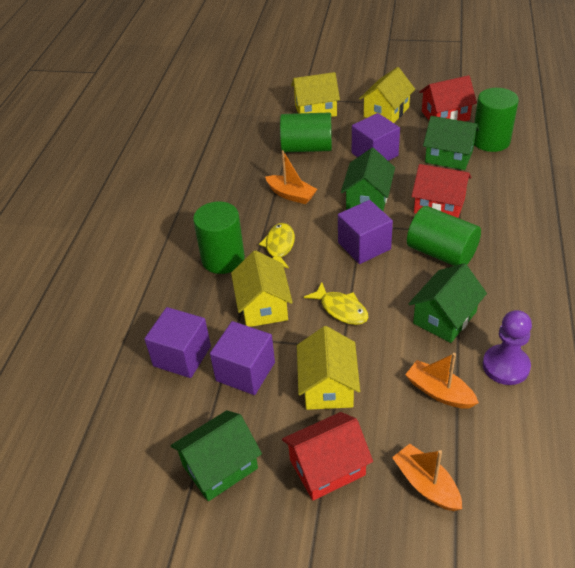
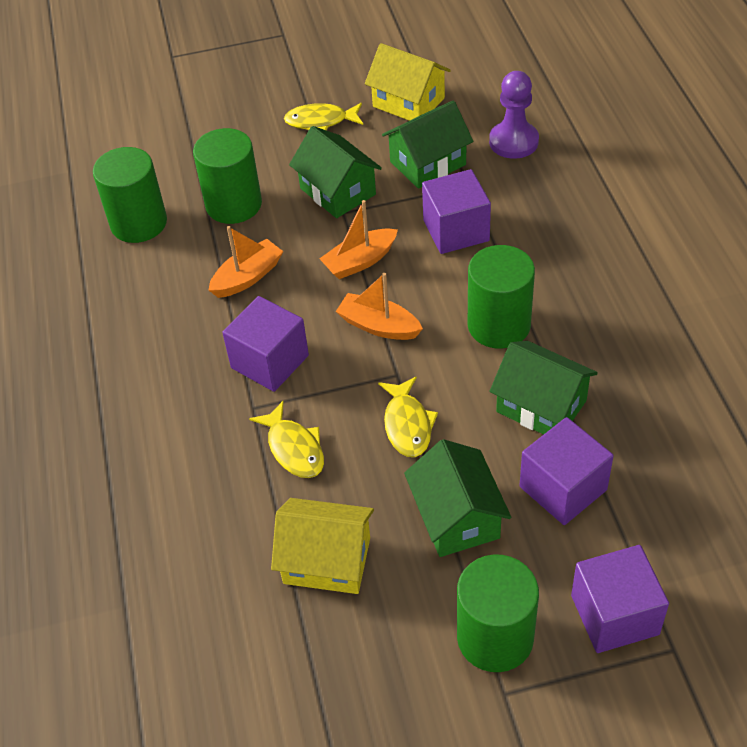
red house: 3 -> 0
yellow fish: 2 -> 3
yellow house: 4 -> 2

